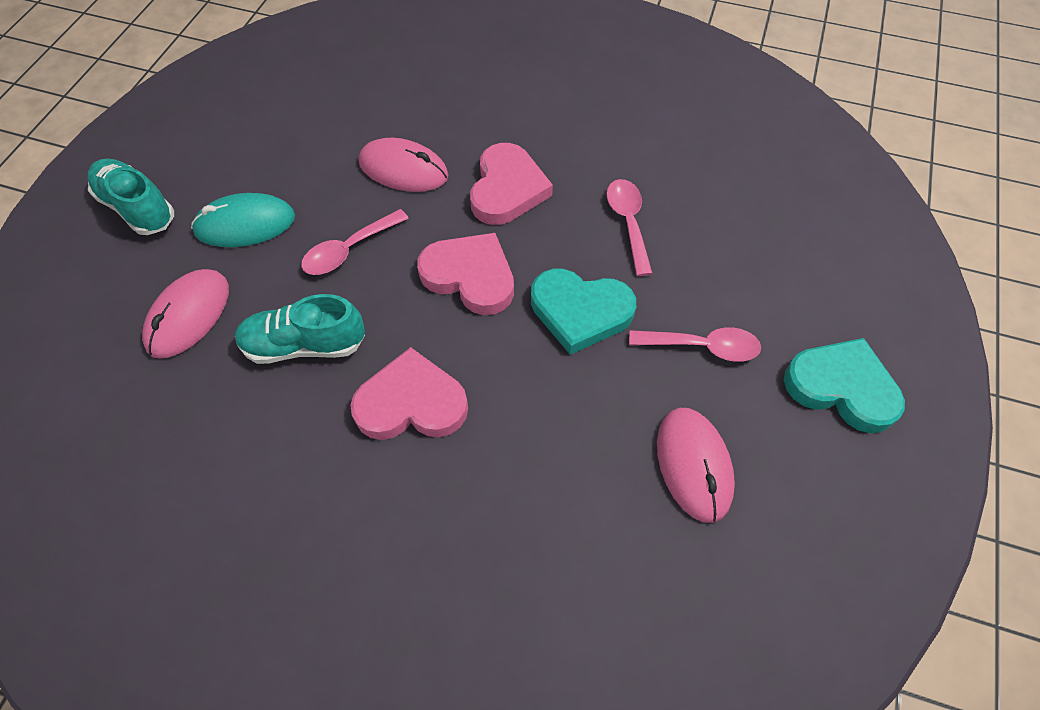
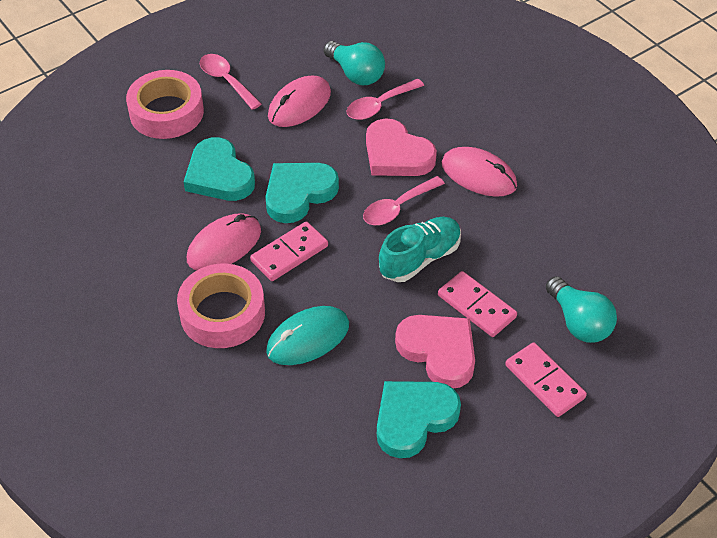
pink domino: 0 -> 3
pink heart: 3 -> 2
pink tape: 0 -> 2
turquoise heart: 2 -> 3
turquoise light bulb: 0 -> 2
turquoise shoe: 2 -> 1

